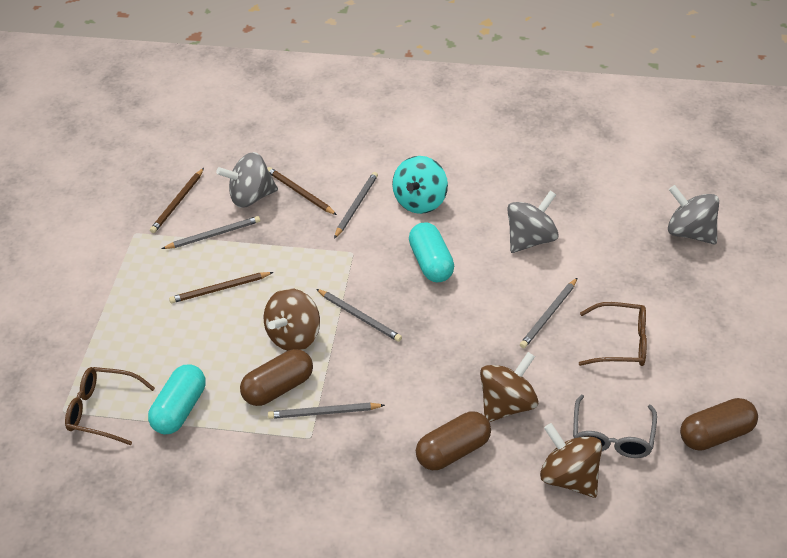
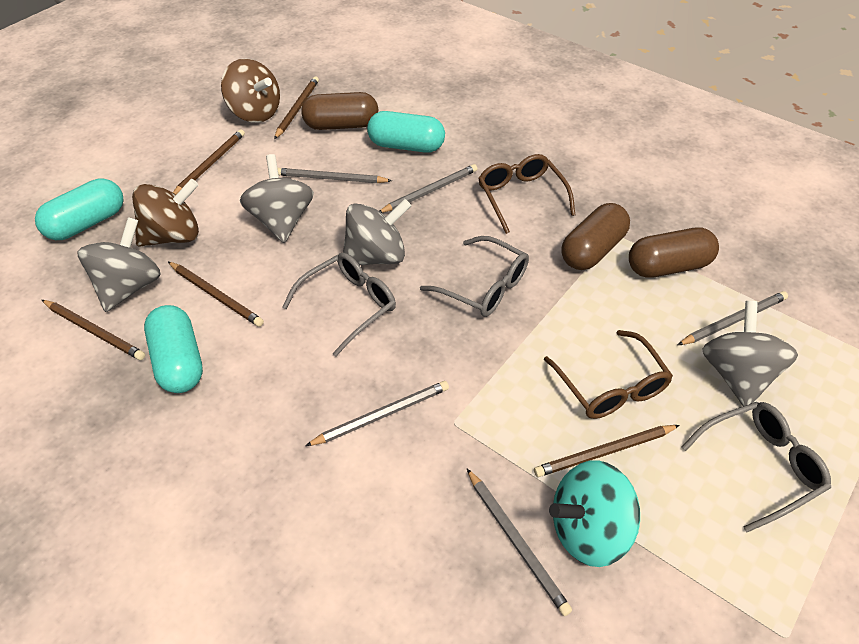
brown pencil: 3 -> 5
brown spinning top: 3 -> 2
grey glasses: 1 -> 3
grey spinning top: 3 -> 4
turquoise capsule: 2 -> 3

